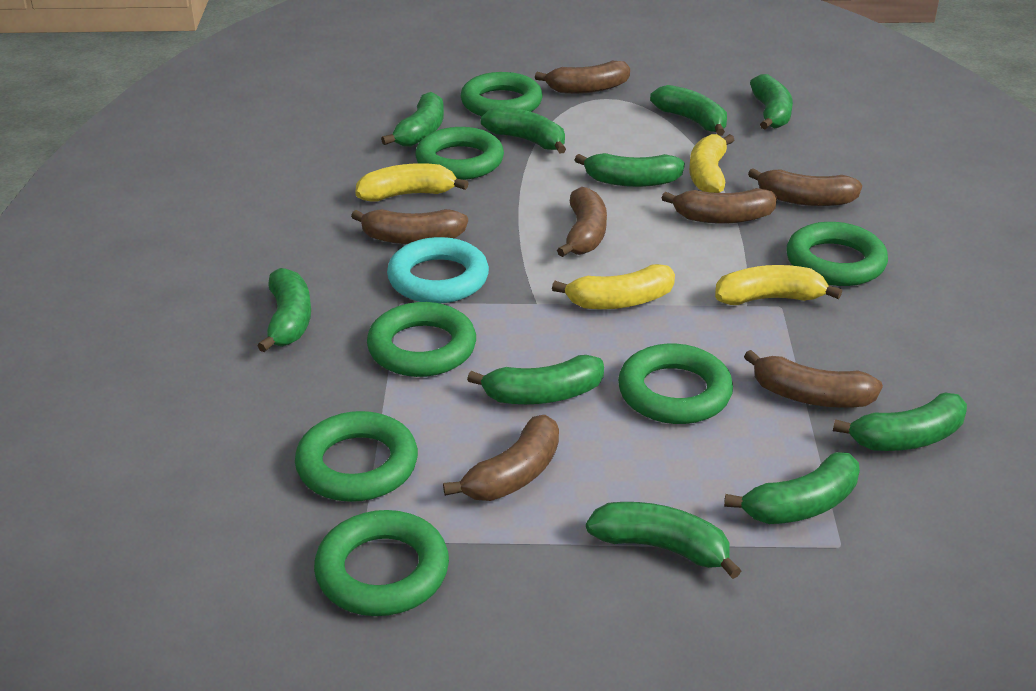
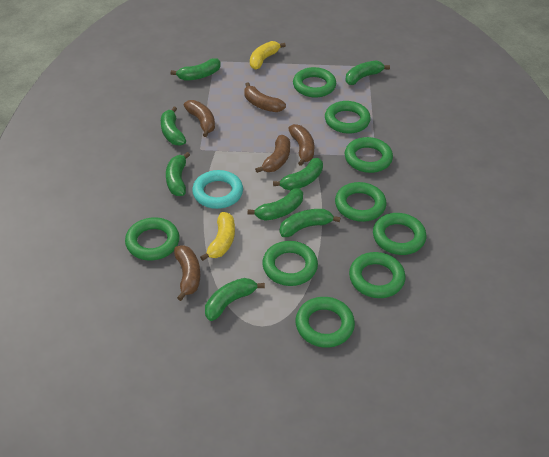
brown banana: 7 -> 5
green banana: 10 -> 8
green ring: 7 -> 9
yellow banana: 4 -> 2

